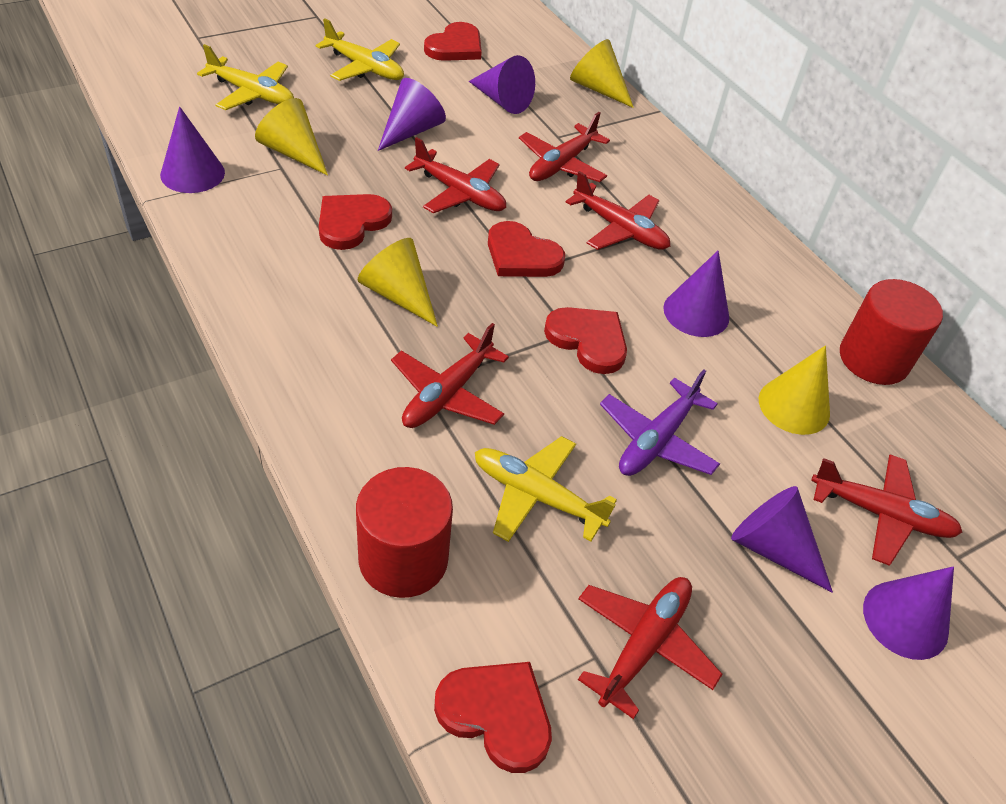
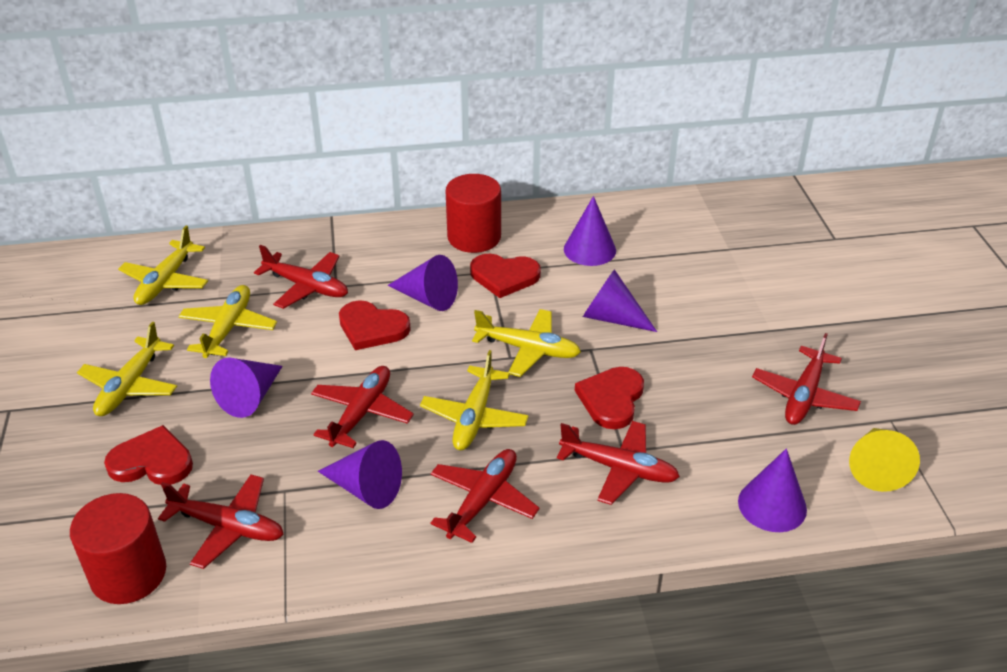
purple plane: 1 -> 0
red heart: 5 -> 4
yellow cone: 4 -> 1
yellow plane: 3 -> 5

